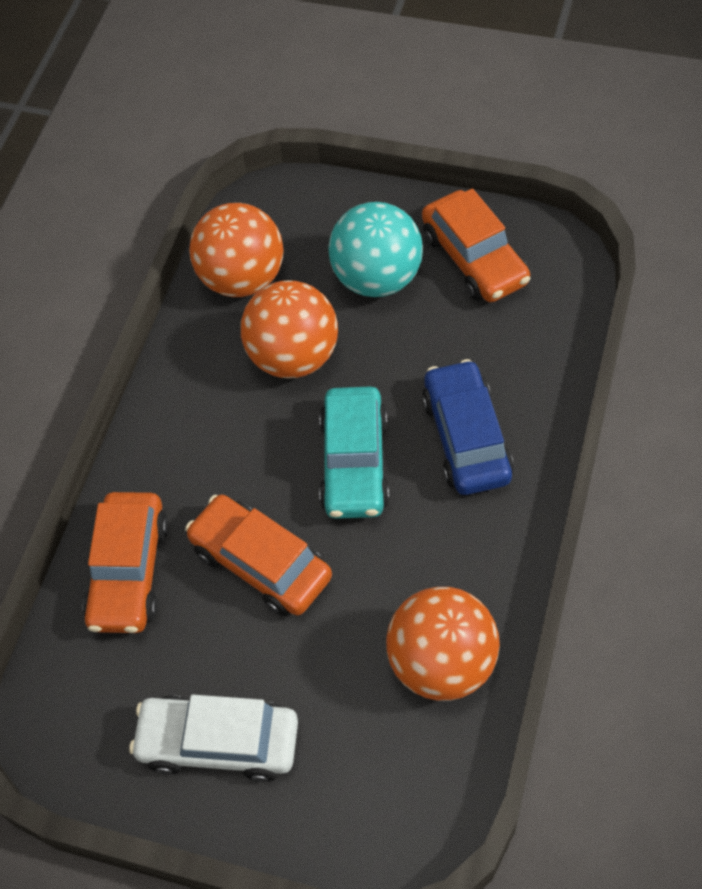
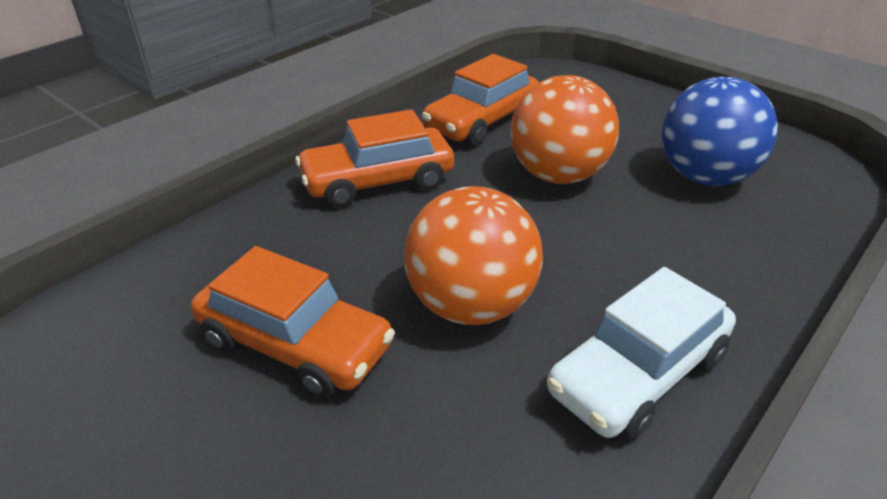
blue ball: 0 -> 1
blue car: 1 -> 0
orange ball: 3 -> 2
turquoise ball: 1 -> 0
turquoise car: 1 -> 0

